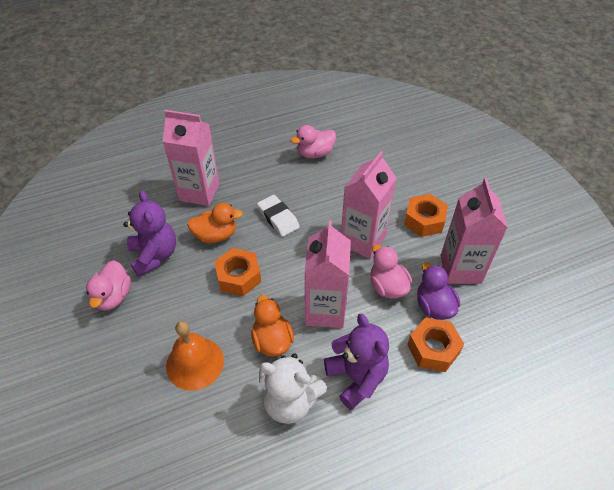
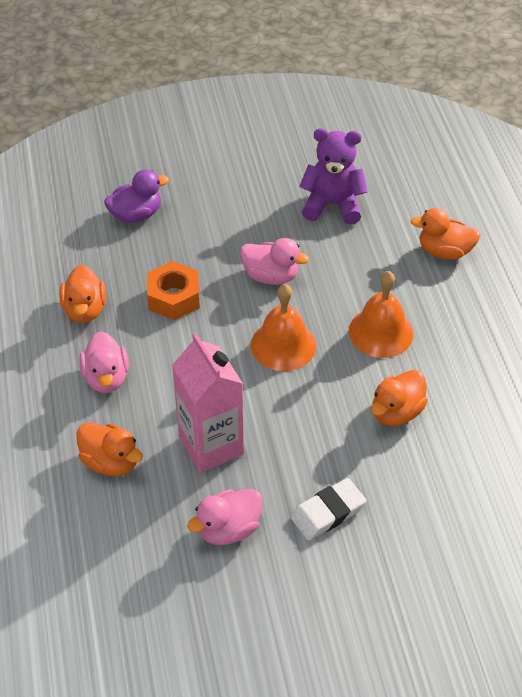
orange bell: 1 -> 2
orange duck: 2 -> 4
orange nut: 3 -> 1
pink carton: 4 -> 1
purple teddy bear: 2 -> 1
white teddy bear: 1 -> 0

